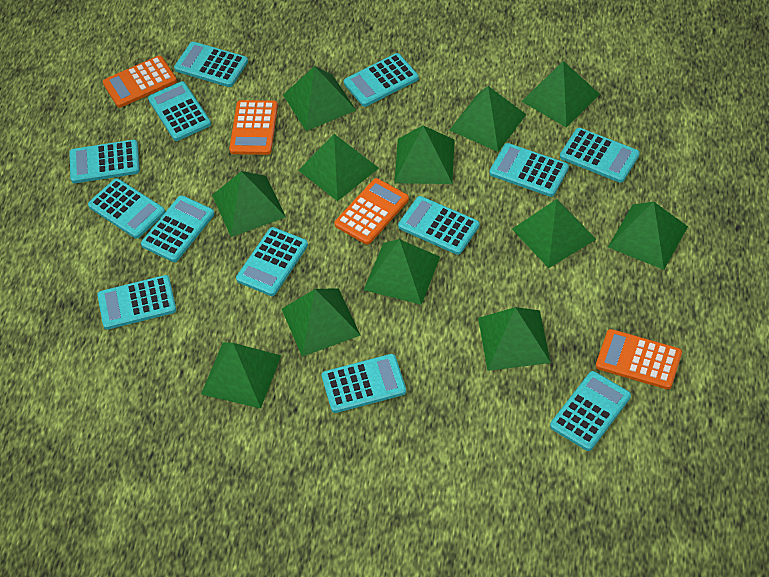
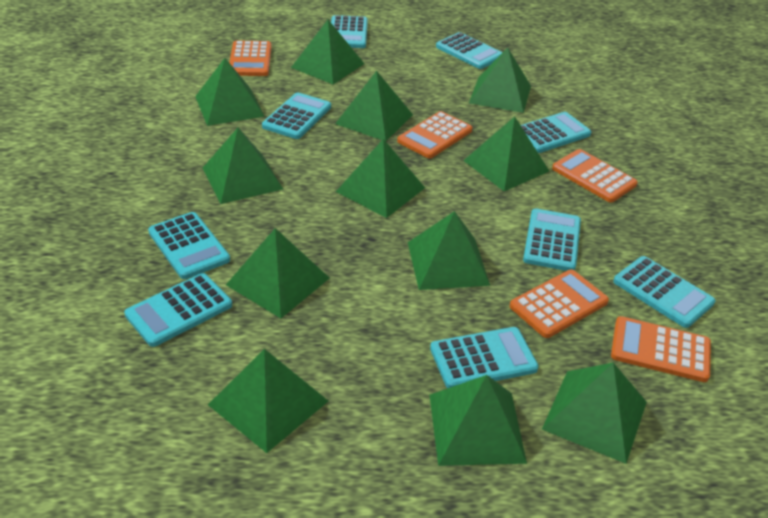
orange calculator: 4 -> 5
turquoise calculator: 13 -> 9

